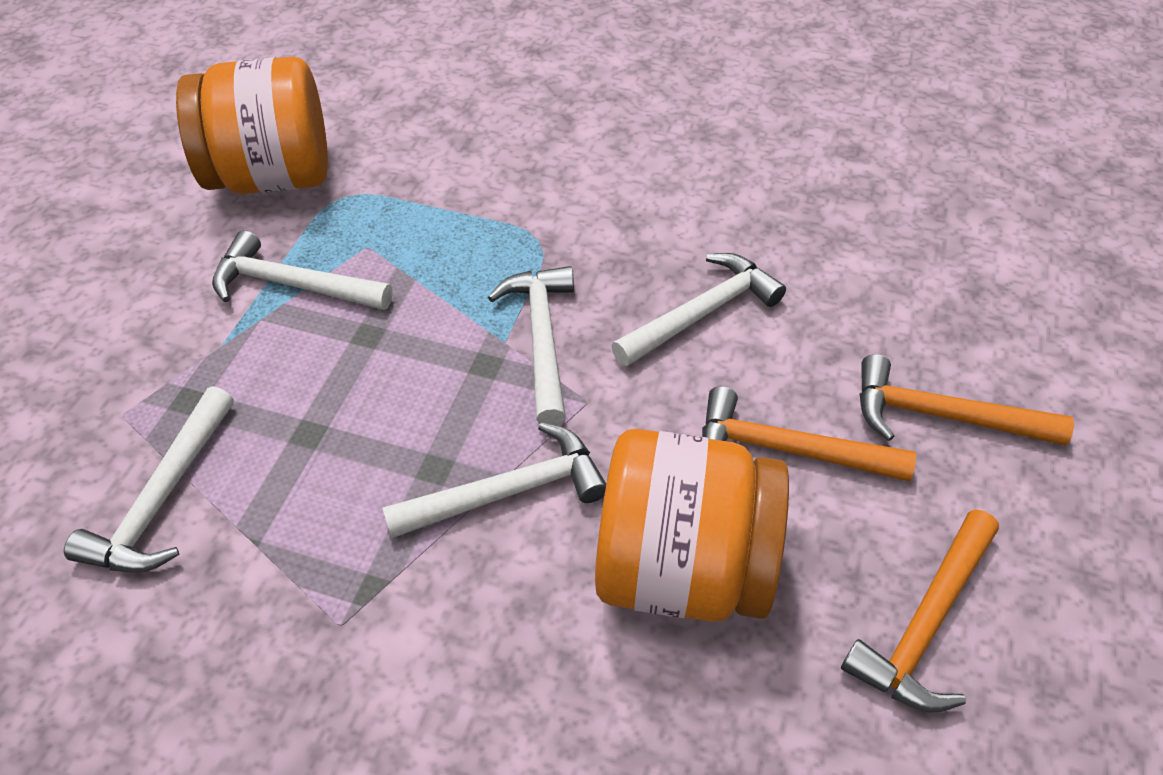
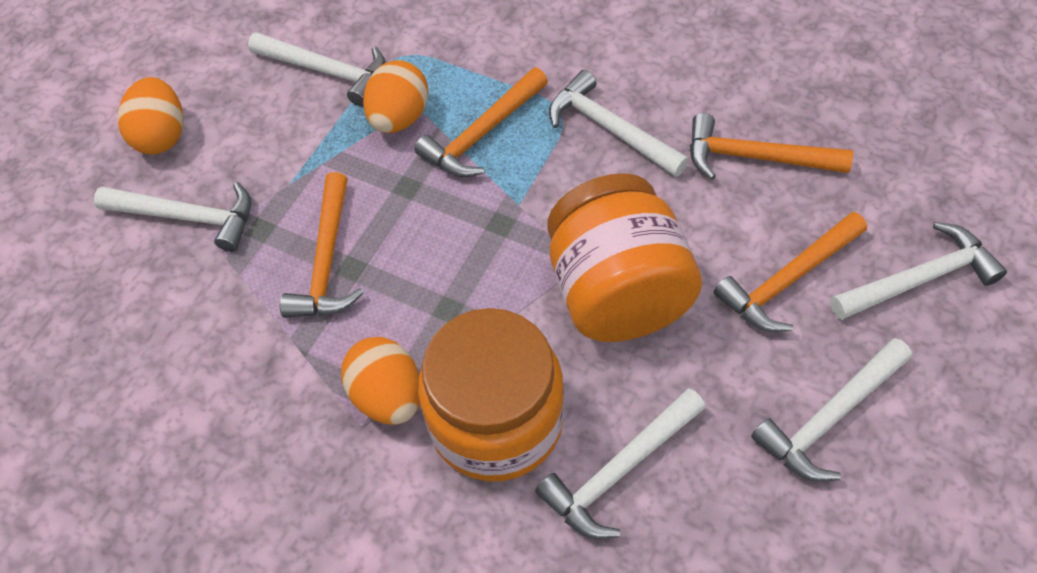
orange egg: 0 -> 3
orange hammer: 3 -> 4
white hammer: 5 -> 6

